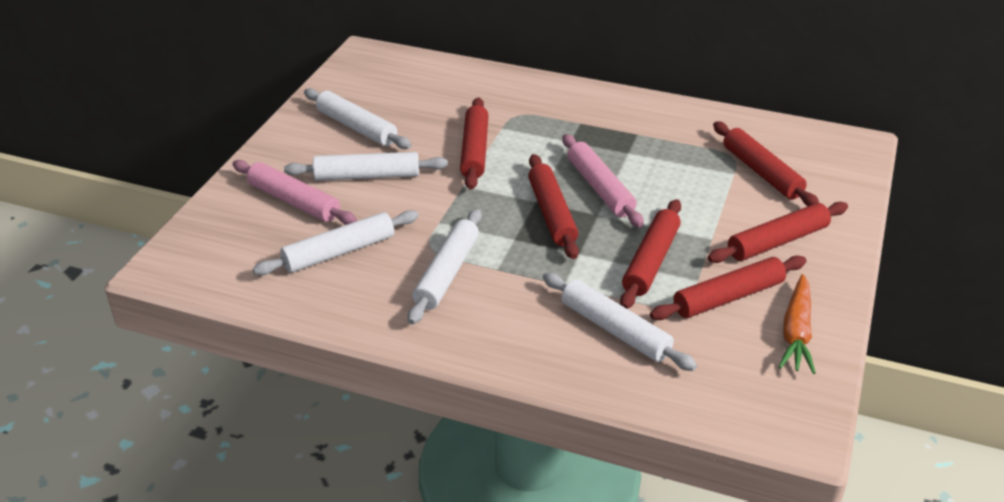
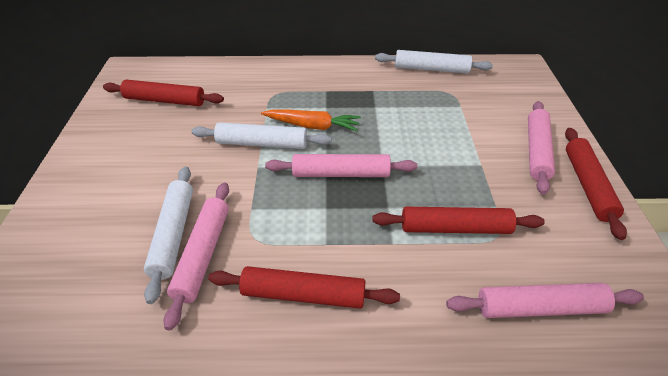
pink rolling pin: 2 -> 4
red rolling pin: 6 -> 4
white rolling pin: 5 -> 3

